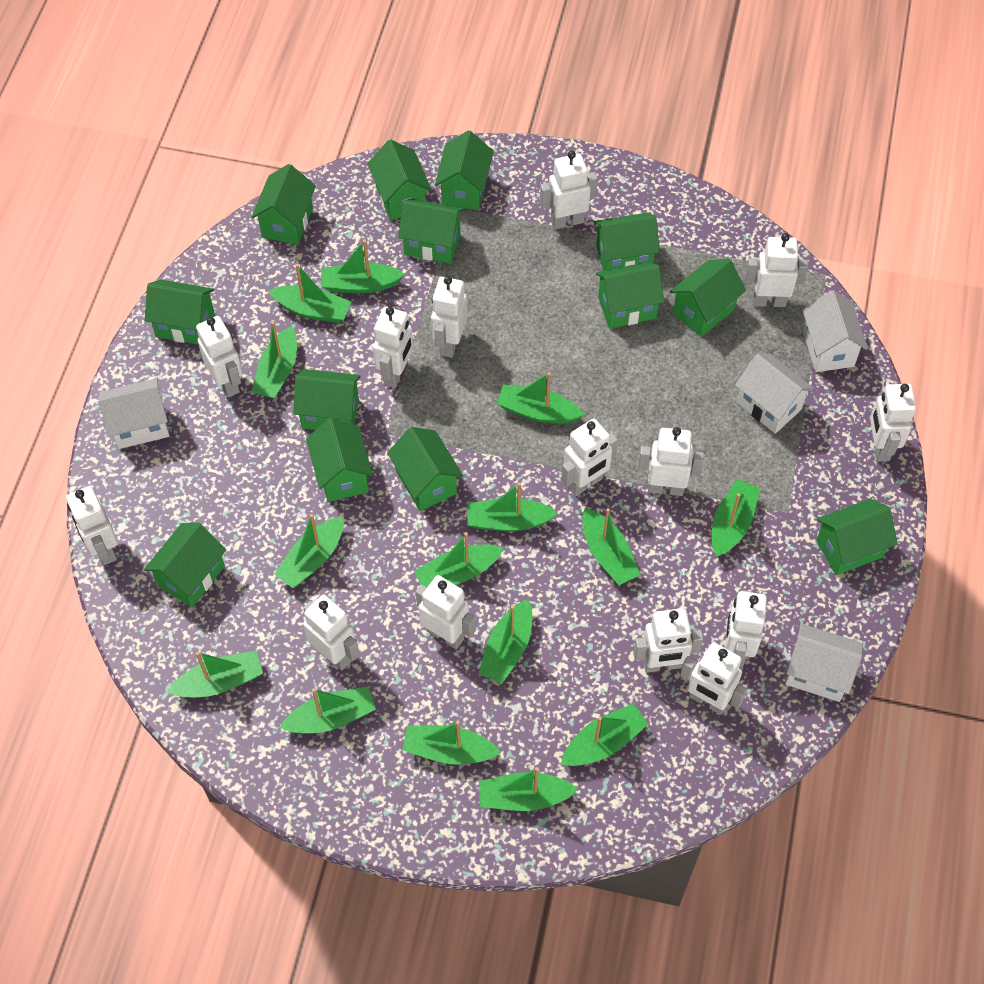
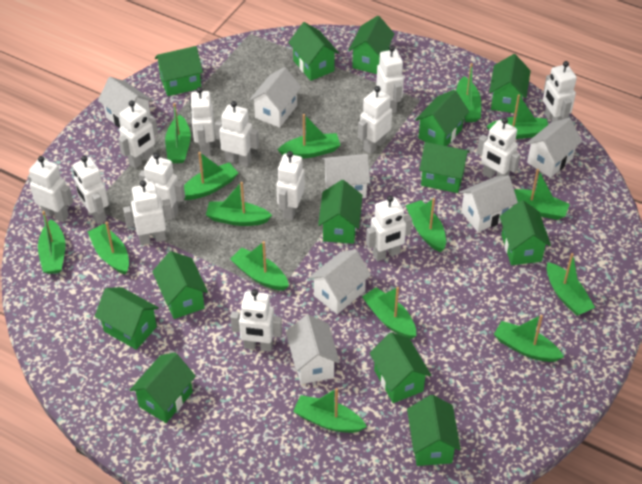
white house: 4 -> 7

